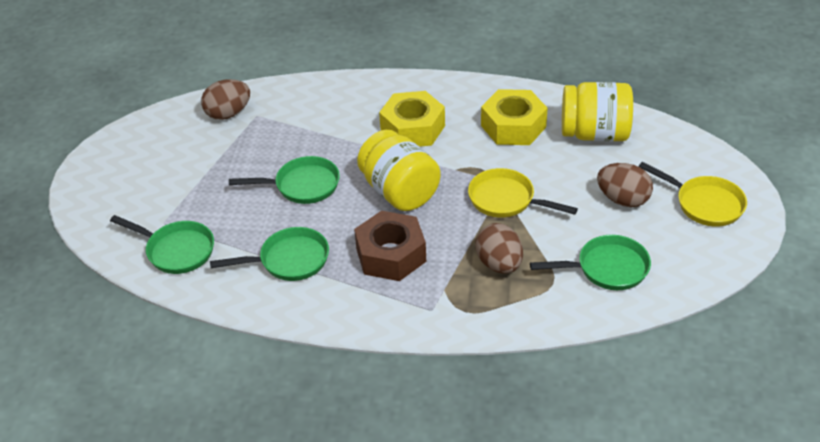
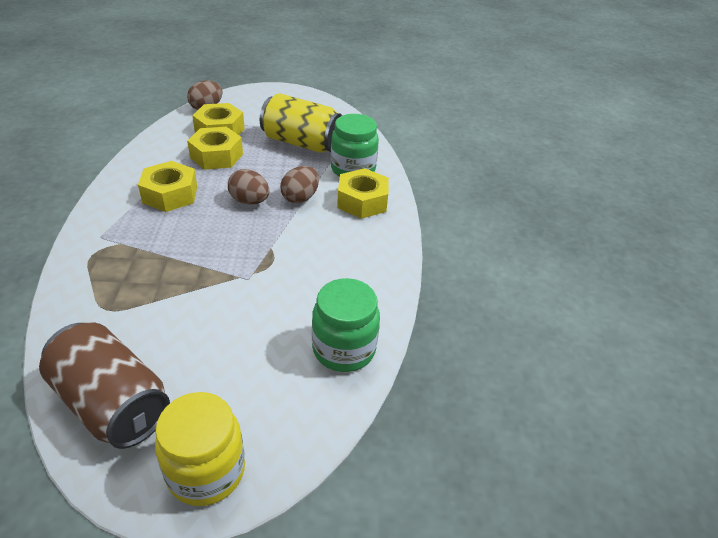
brown can: 0 -> 1
brown nut: 1 -> 0
green jar: 0 -> 2
green pan: 4 -> 0
yellow can: 0 -> 1
yellow jar: 2 -> 1
yellow nut: 2 -> 4
yellow pan: 2 -> 0

